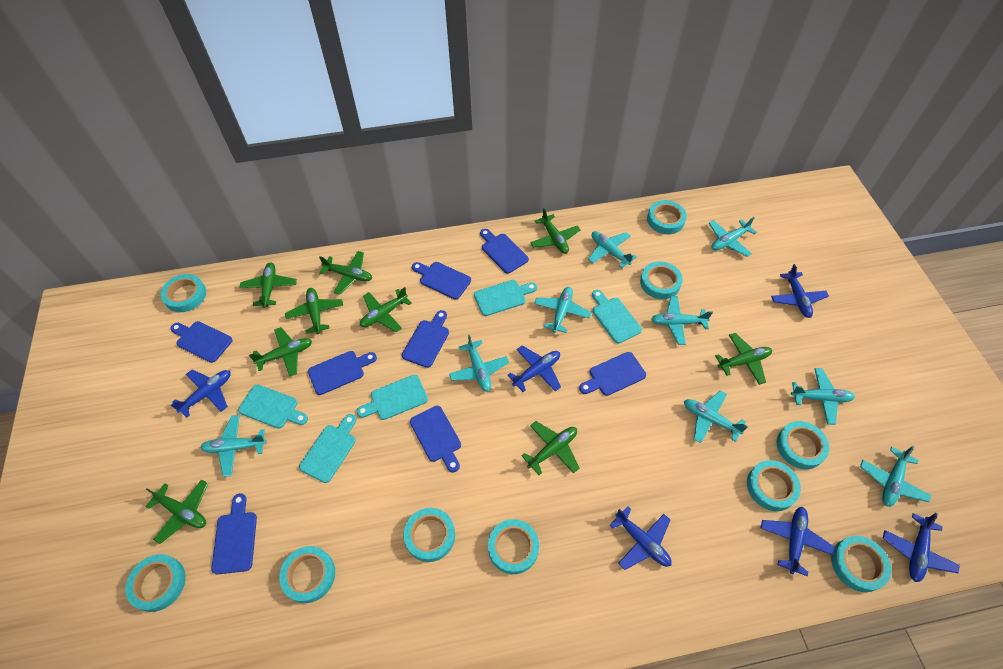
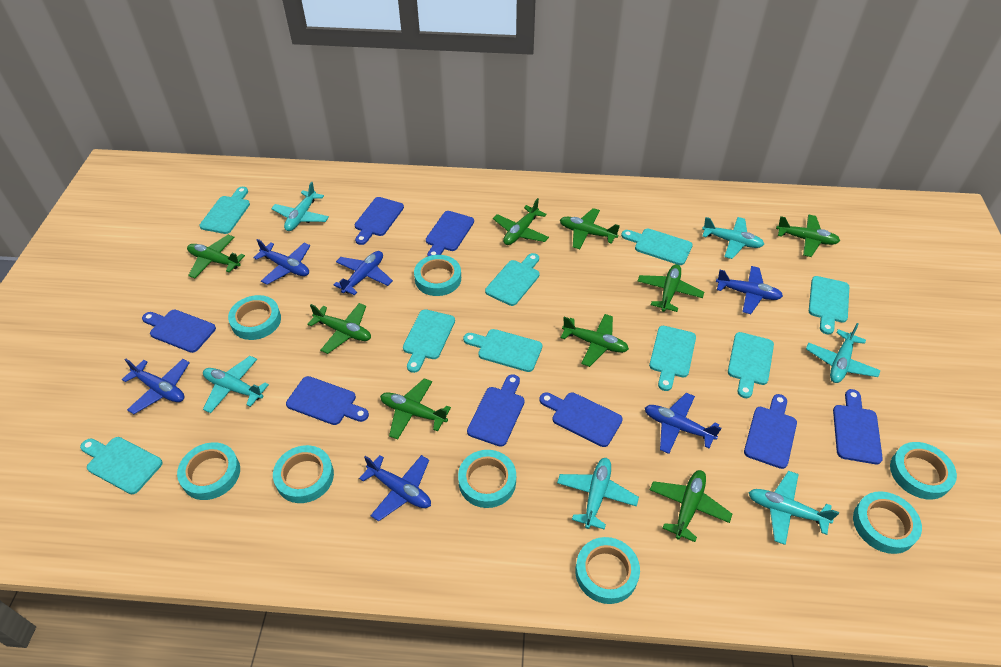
turquoise cutting board: 5 -> 9
turquoise plane: 9 -> 6
turquoise tape: 10 -> 8

